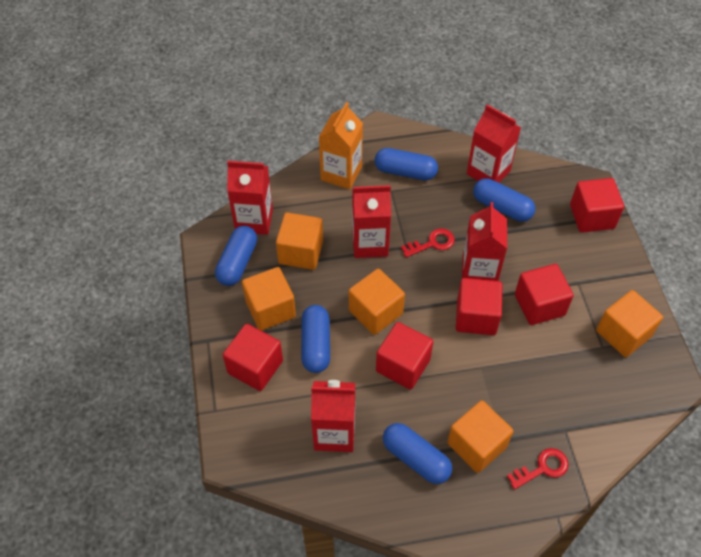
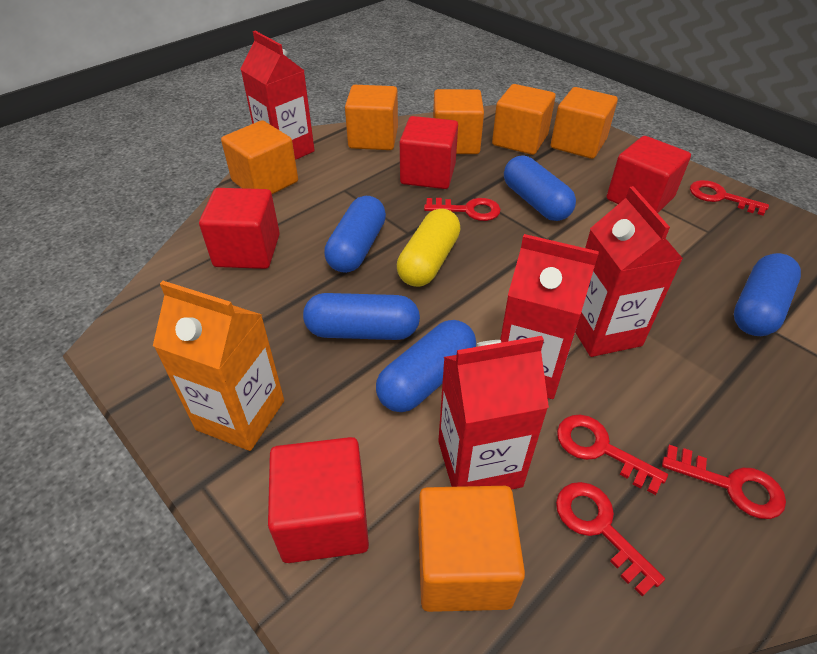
orange cube: 5 -> 6
red carton: 5 -> 4
red cube: 5 -> 4
red key: 2 -> 5
yellow capsule: 0 -> 1

